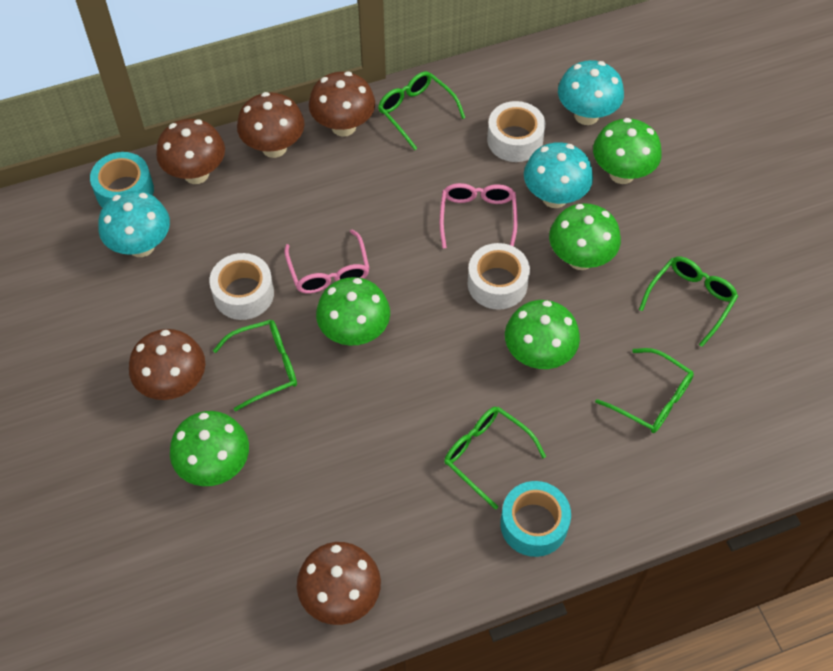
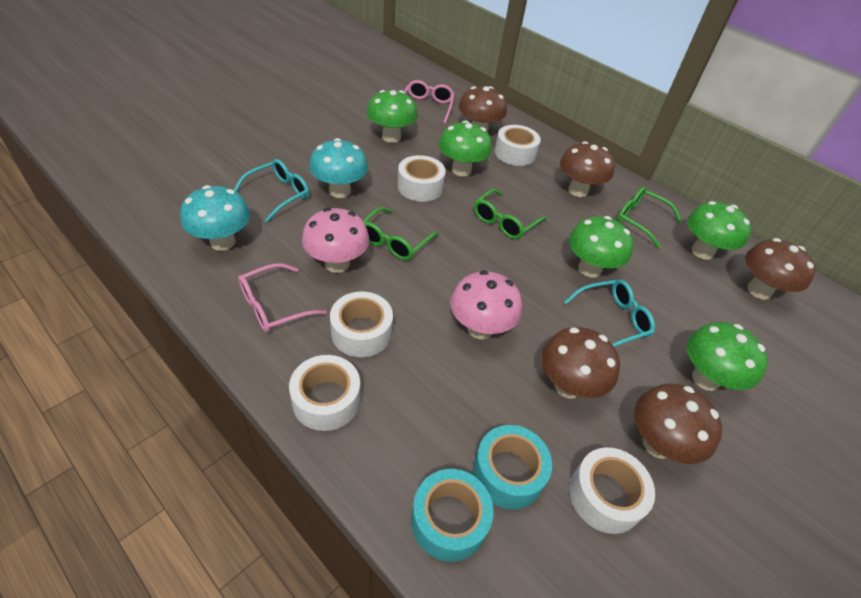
green glasses: 5 -> 3
pink mushroom: 0 -> 2
turquoise glasses: 0 -> 2
turquoise mushroom: 3 -> 2
white tape: 3 -> 5

